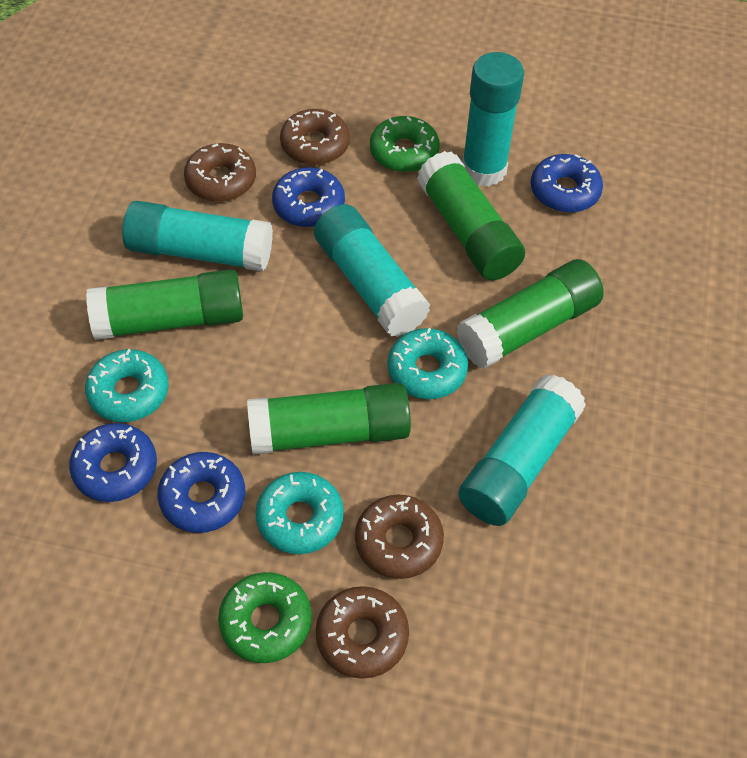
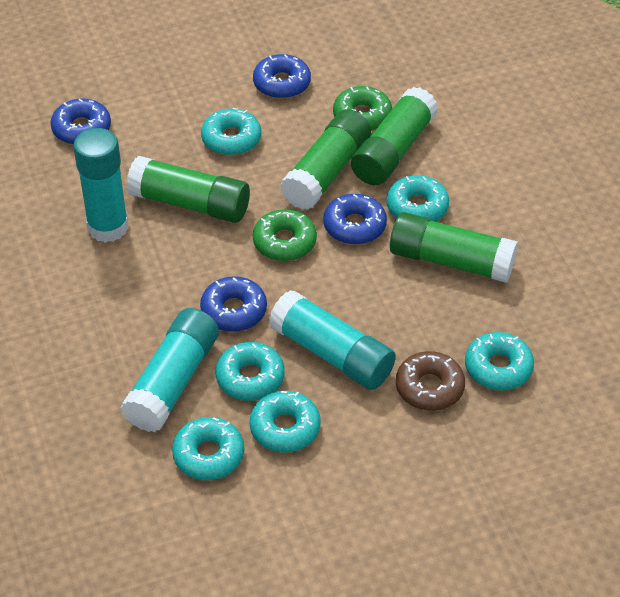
brown donut: 4 -> 1
turquoise donut: 3 -> 6
turquoise glue stick: 4 -> 3

